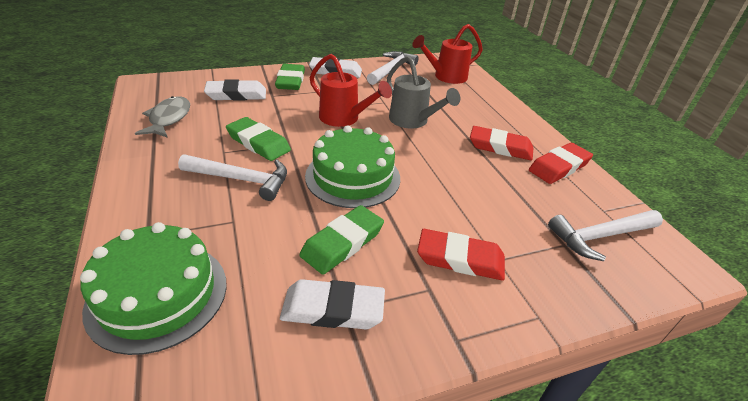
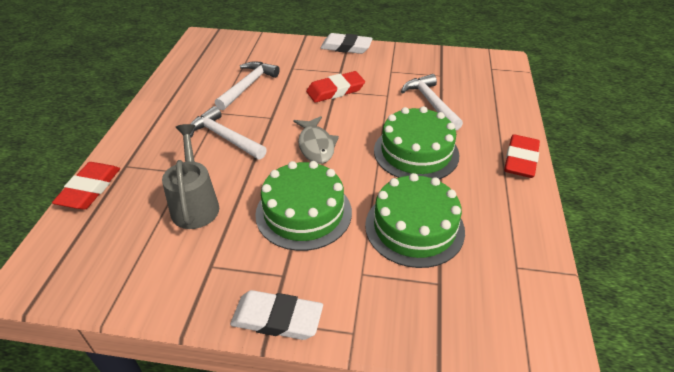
green cake: 2 -> 3
green eraser: 3 -> 0
red watering can: 2 -> 0
white eraser: 3 -> 2

